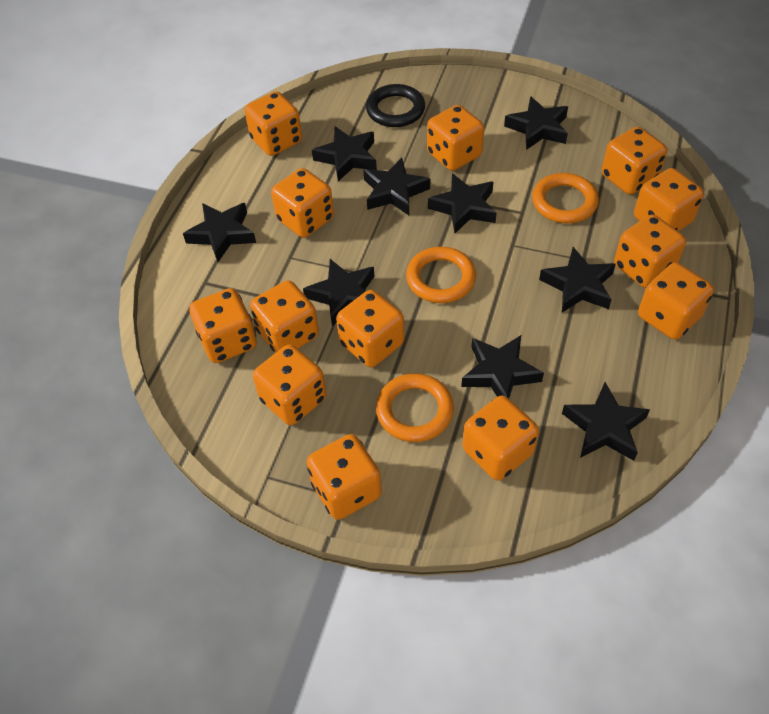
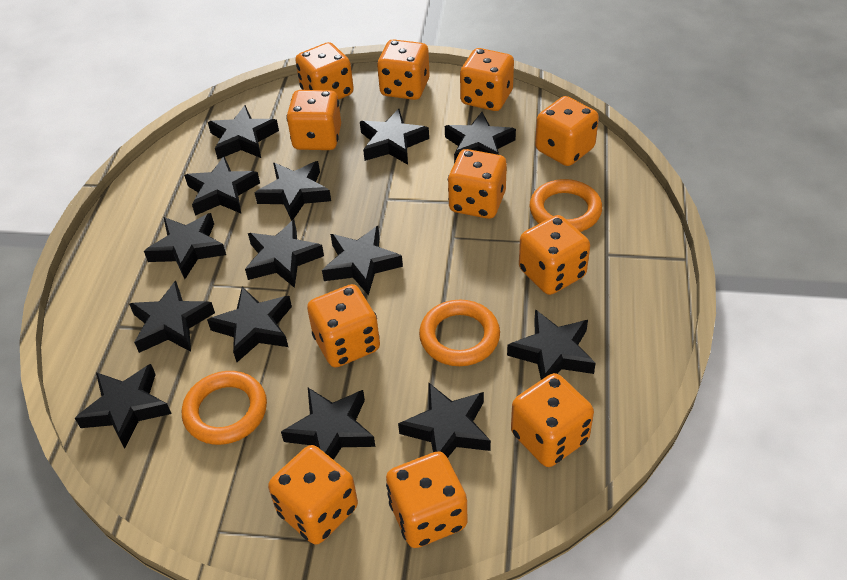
black ring: 1 -> 0
black star: 9 -> 14
orange dice: 13 -> 11

